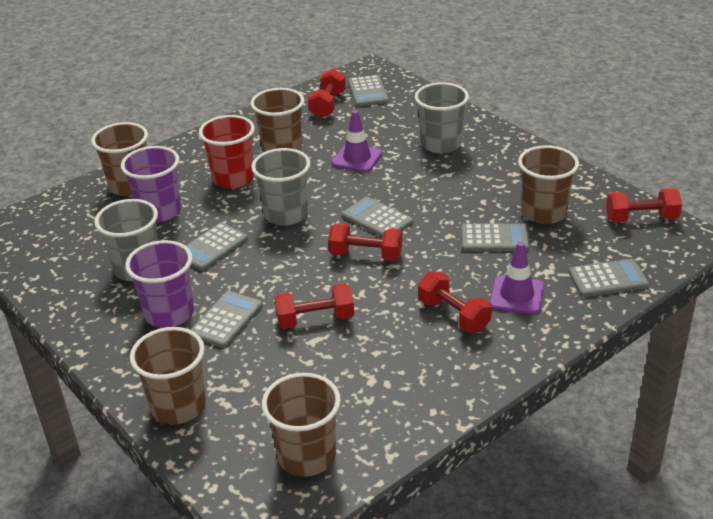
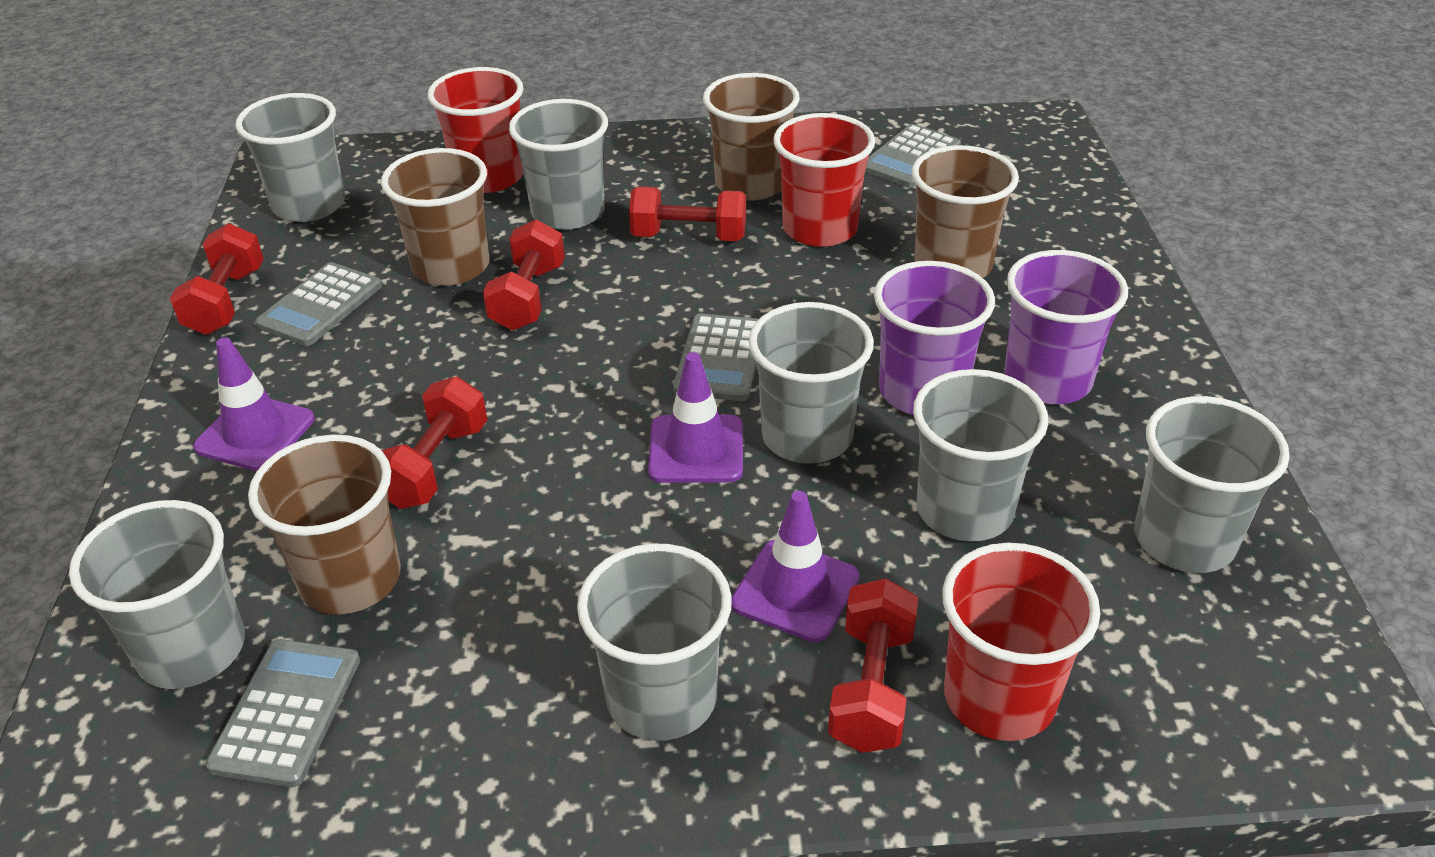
brown cup: 5 -> 4
grey calculator: 6 -> 4
grey cup: 3 -> 7
purple traffic cone: 2 -> 3
red cup: 1 -> 3

